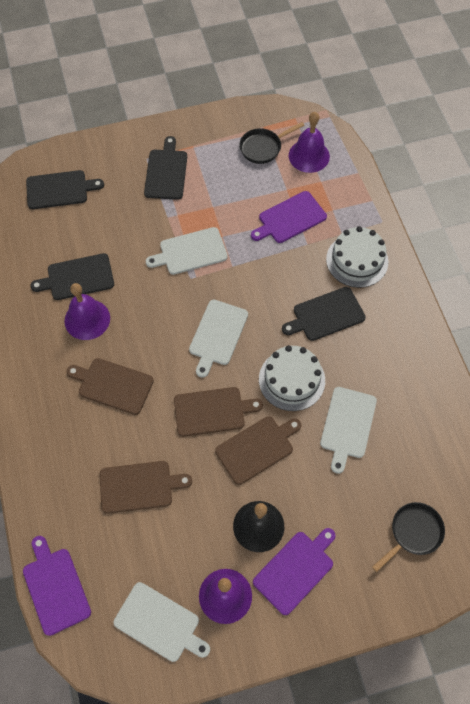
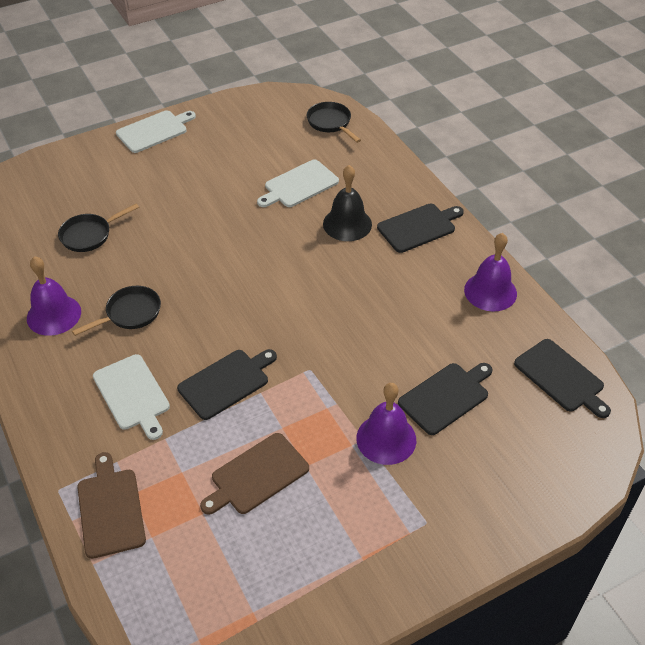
black pan: 2 -> 3
brown cutting board: 4 -> 2
purple cutting board: 3 -> 0
white cake: 2 -> 0
white cutting board: 4 -> 3

